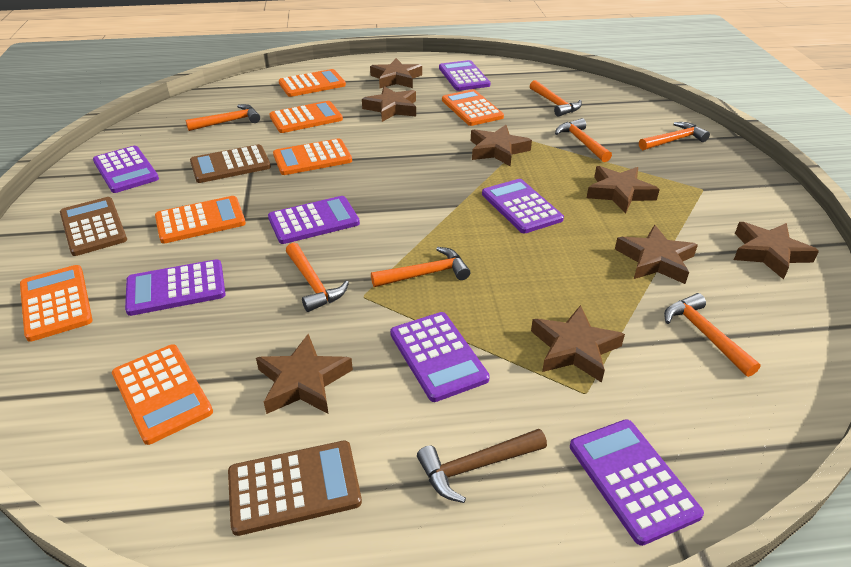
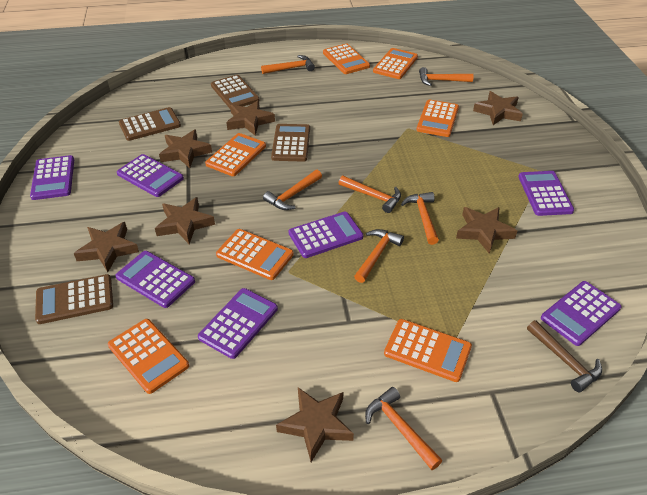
brown calculator: 3 -> 4
brown star: 8 -> 7

